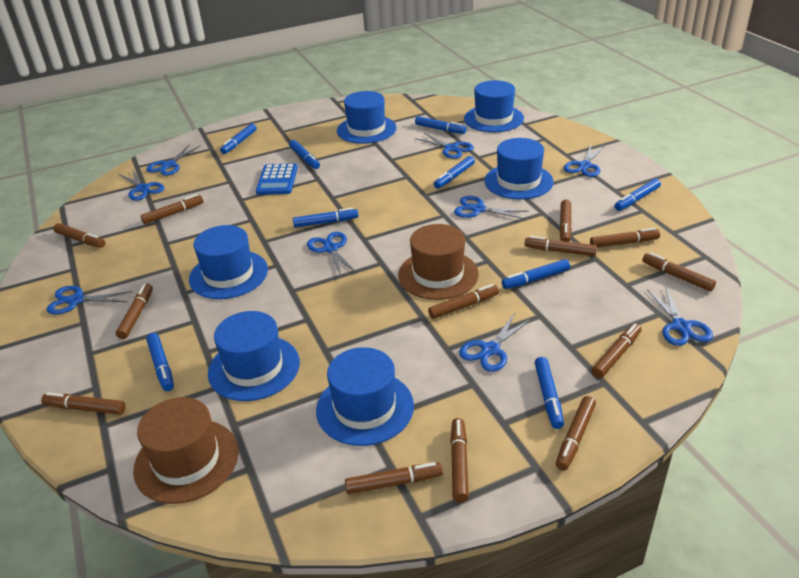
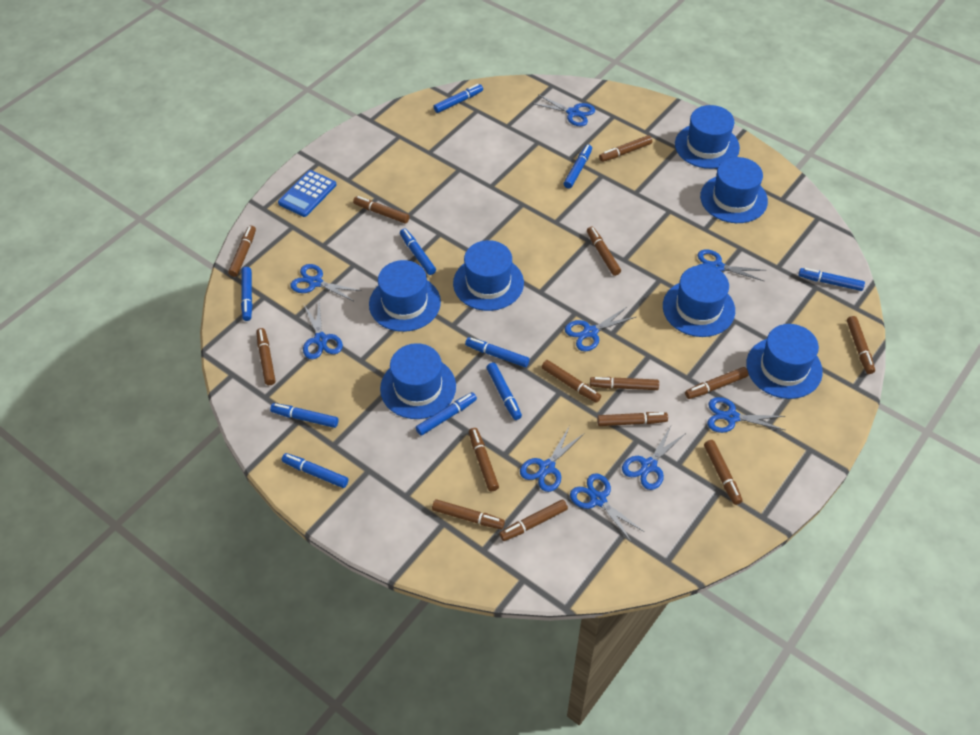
blue hat: 6 -> 7
blue marker: 9 -> 10
brown hat: 2 -> 0
brown marker: 13 -> 14

